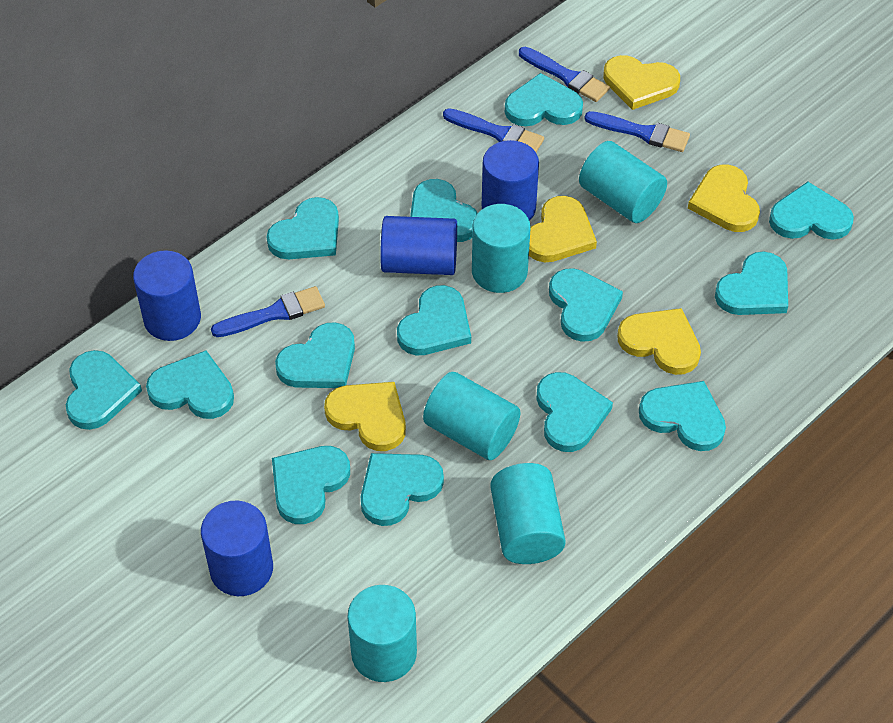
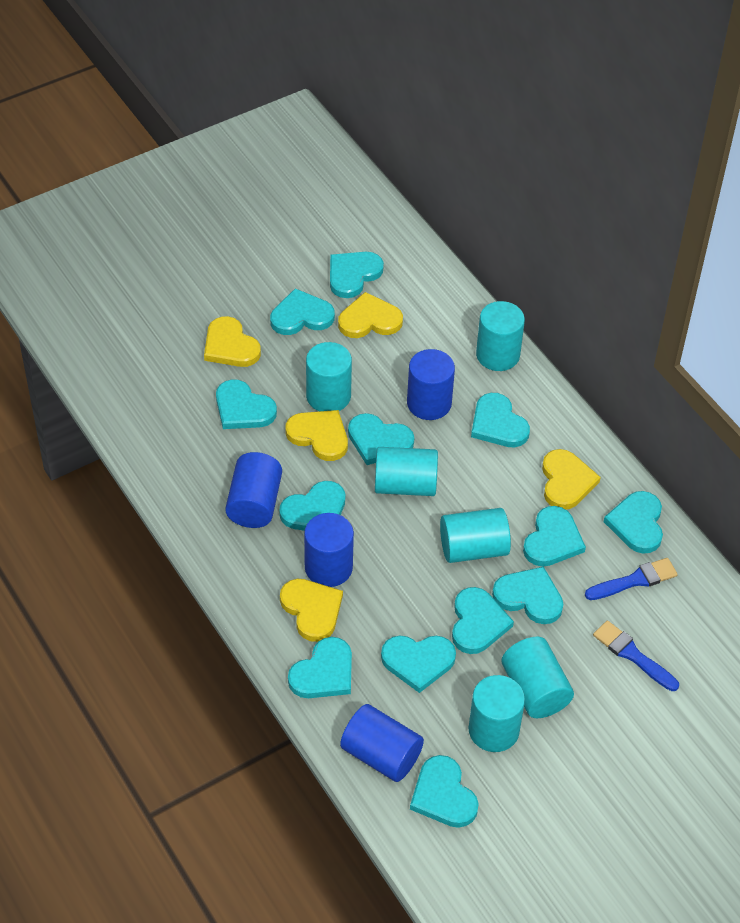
blue brush: 4 -> 2
turquoise cylinder: 5 -> 6
turquoise heart: 14 -> 13

